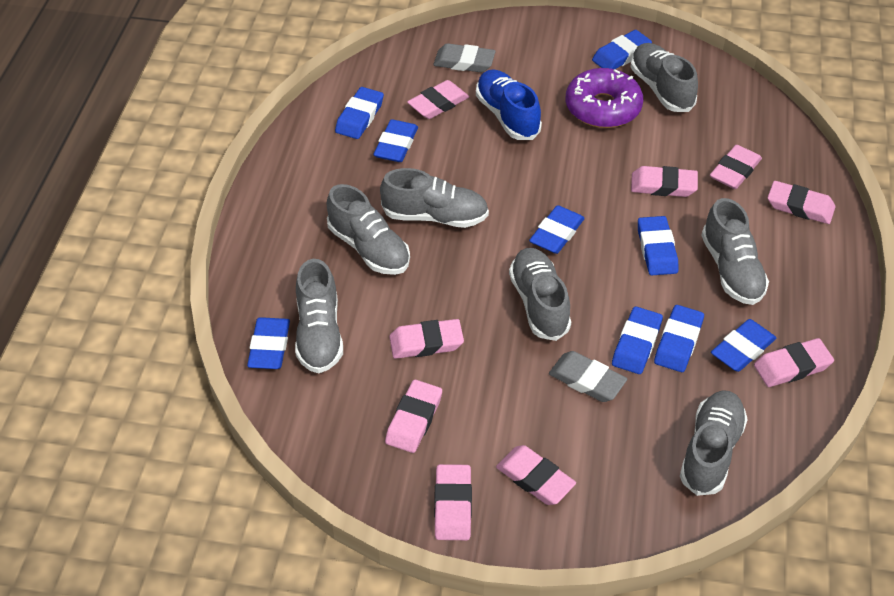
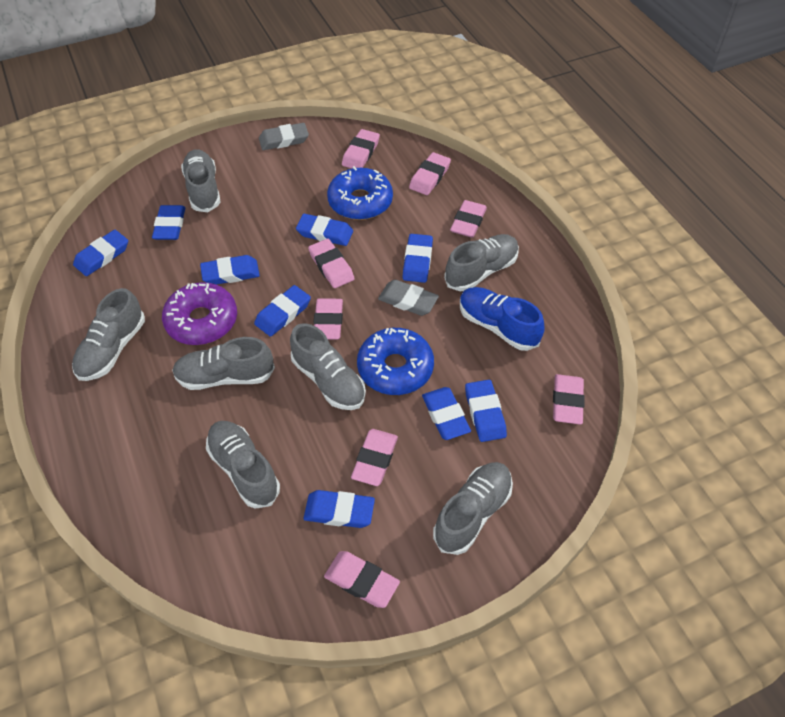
blue donut: 0 -> 2
pink eraser: 9 -> 8

